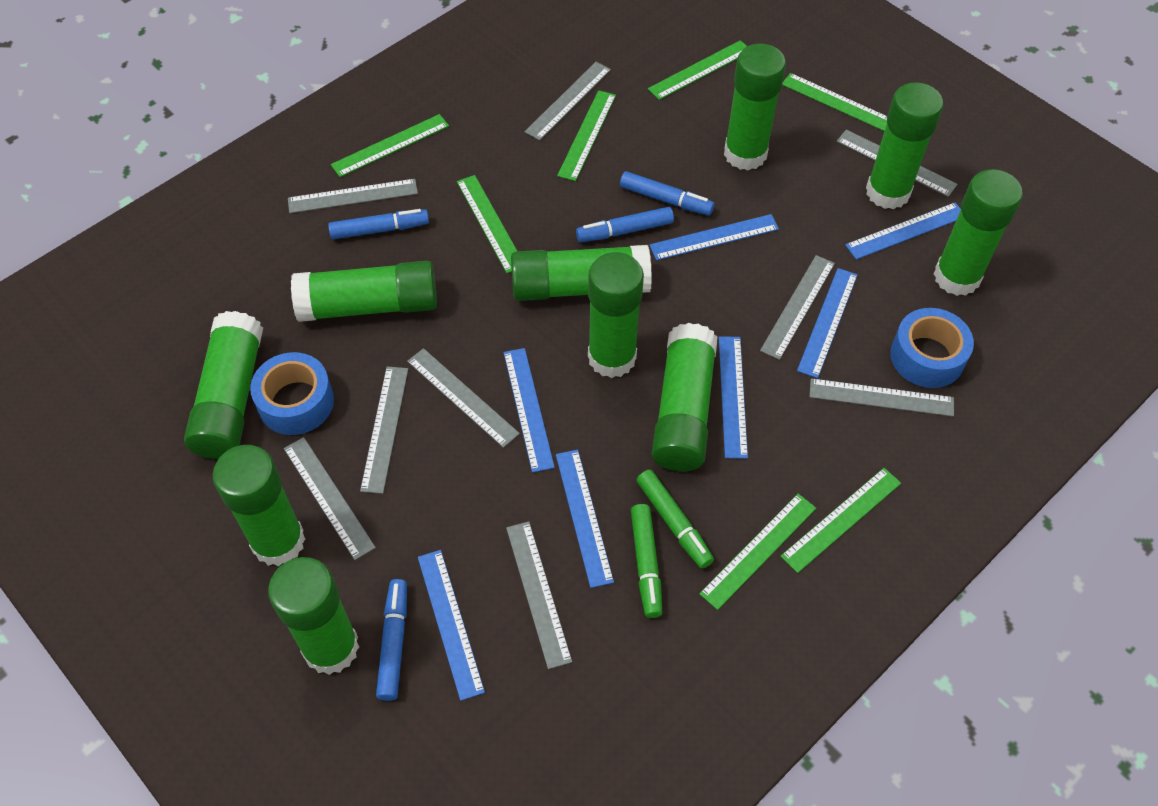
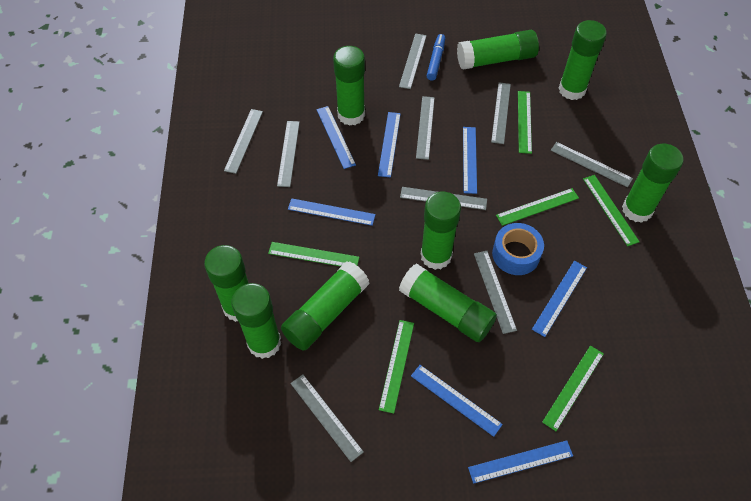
blue marker: 4 -> 1
blue tape: 2 -> 1
green glue stick: 10 -> 9
green marker: 2 -> 0
green ruler: 7 -> 6

